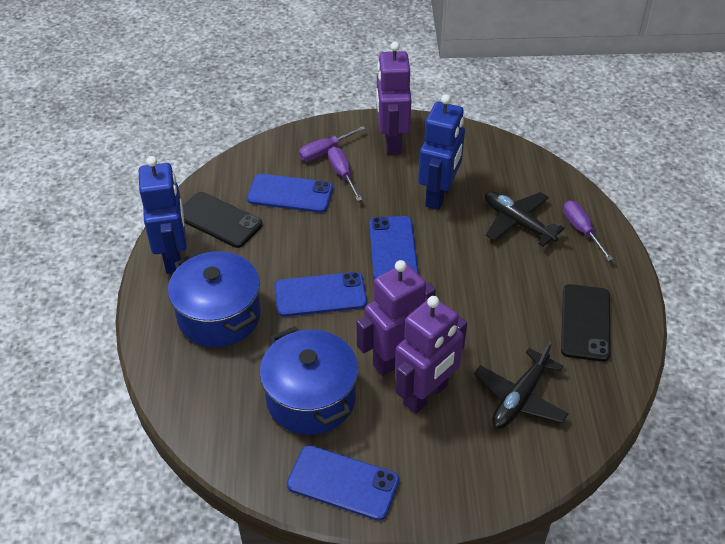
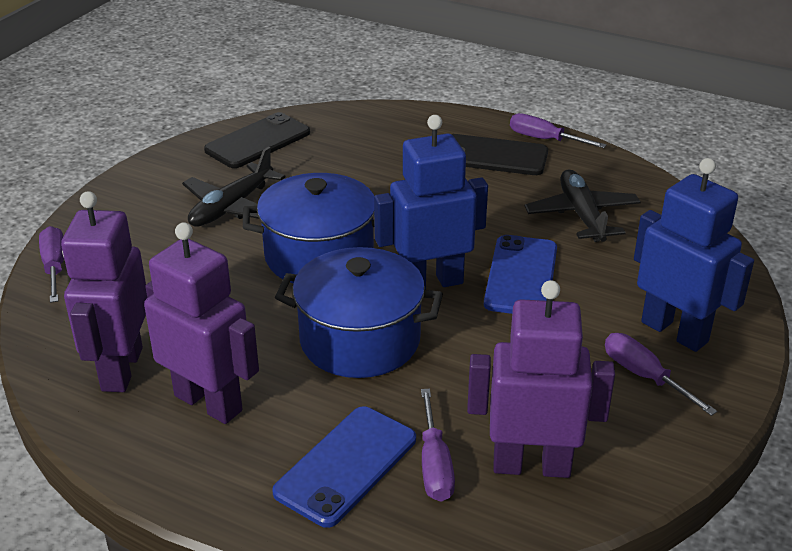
blue phone: 4 -> 2
purple screwdriver: 3 -> 4

